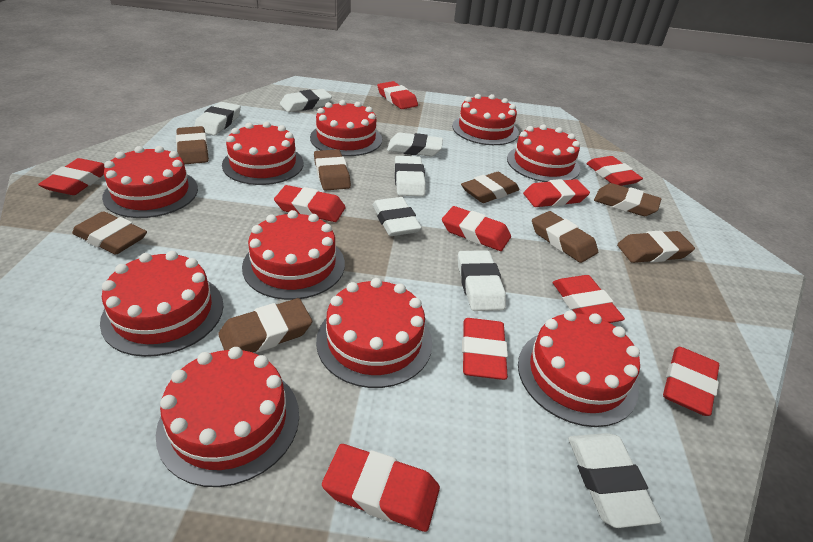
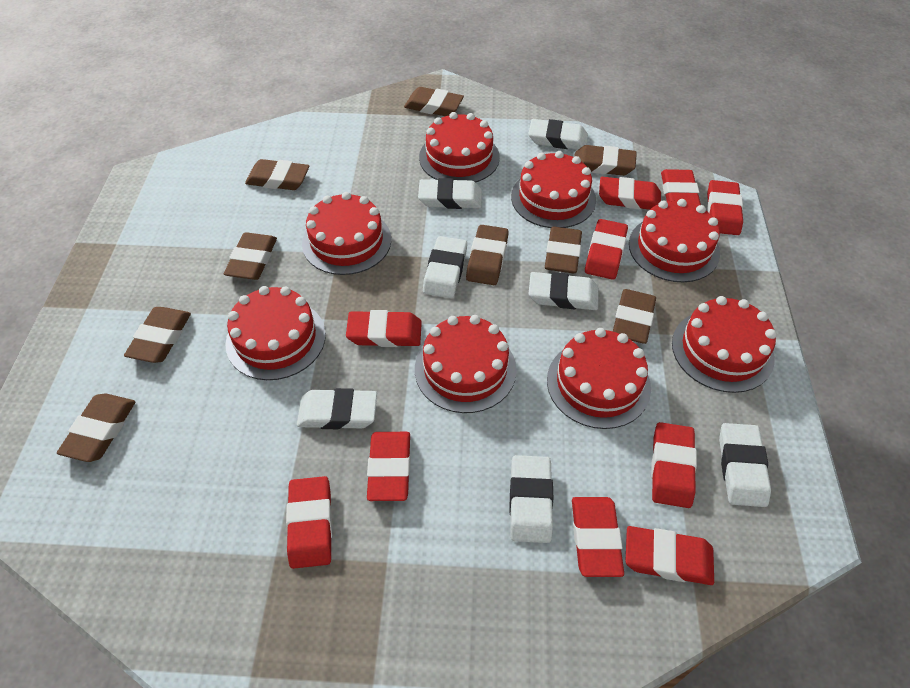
brown eraser: 8 -> 9
red cake: 10 -> 8

